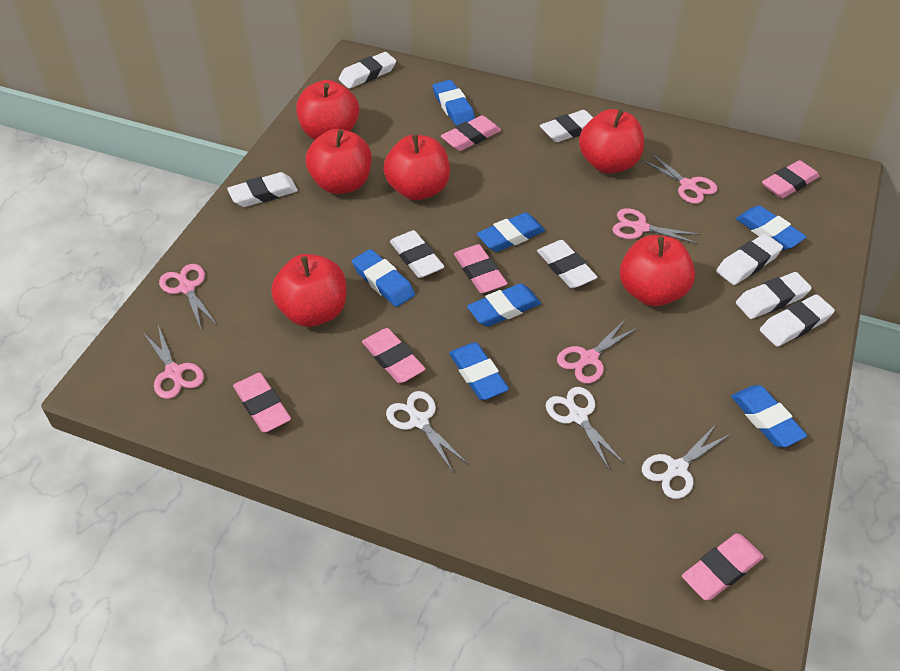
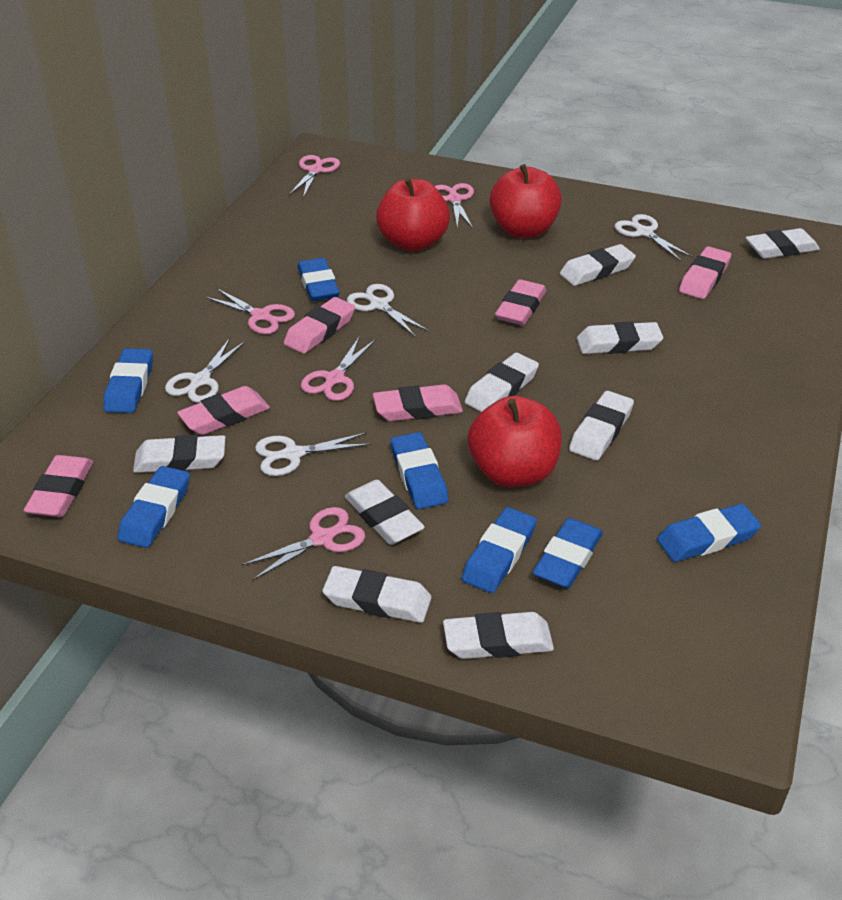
red apple: 6 -> 3
white eraser: 8 -> 9
white scissors: 3 -> 4

